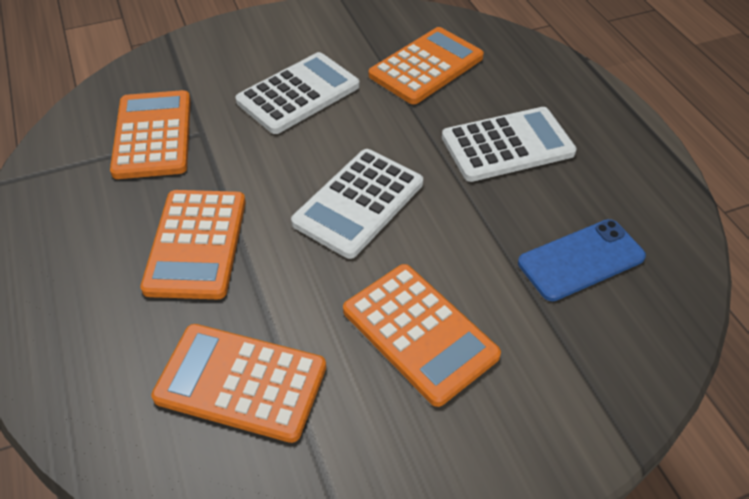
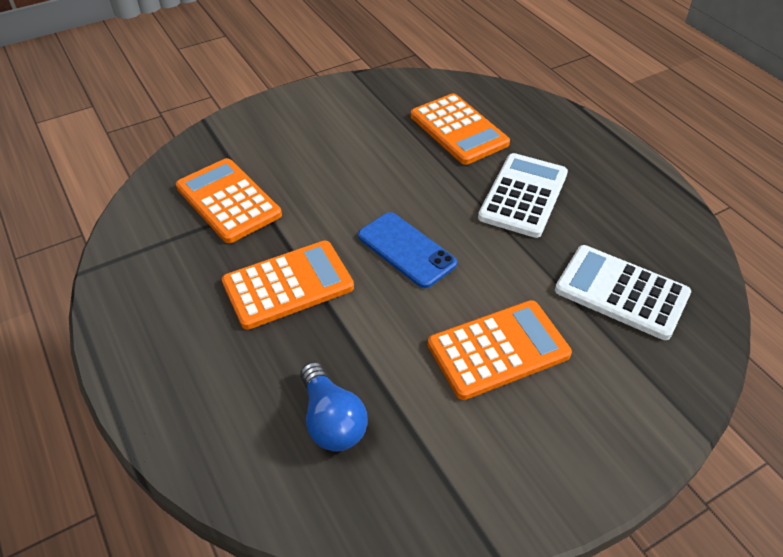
blue light bulb: 0 -> 1
orange calculator: 5 -> 4
white calculator: 3 -> 2

